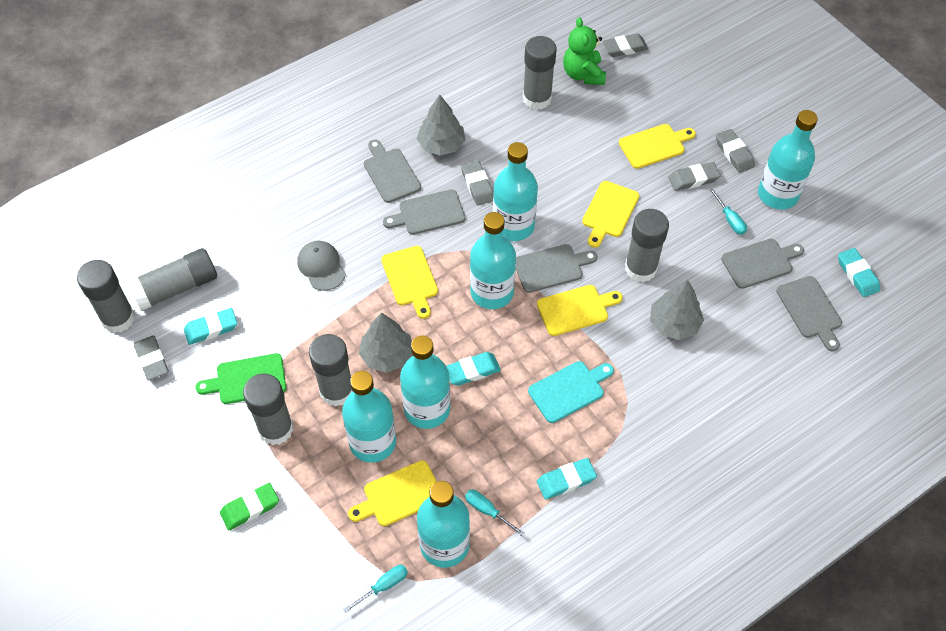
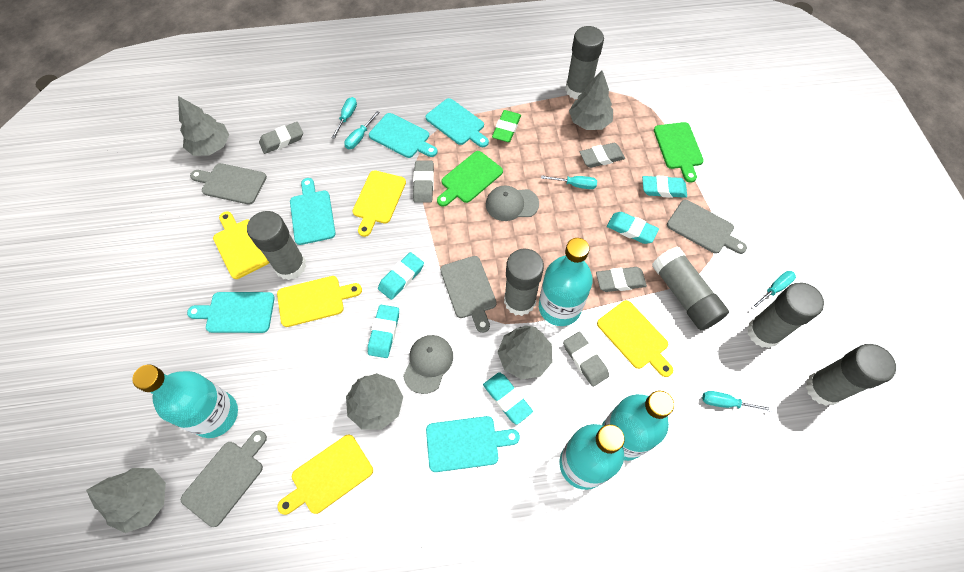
green cutting board: 1 -> 2
green teddy bear: 1 -> 0
grey cap: 1 -> 2
grey cutting board: 5 -> 4
grey tree: 3 -> 5
turquoise bottle: 6 -> 4
turquoise cutting board: 1 -> 5
turquoise eraser: 4 -> 5
turquoise screwdriver: 3 -> 5

